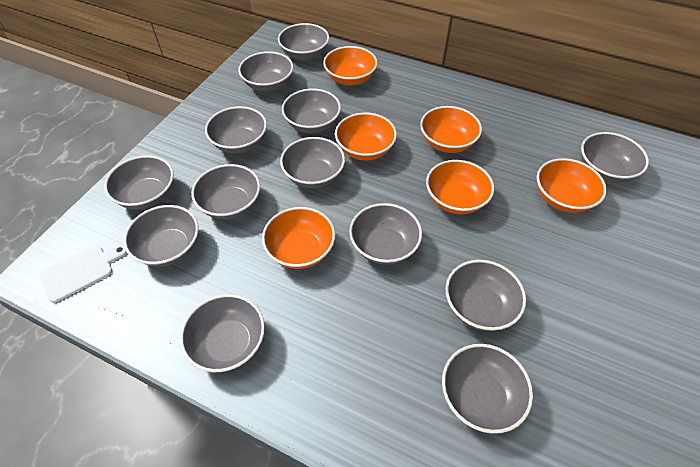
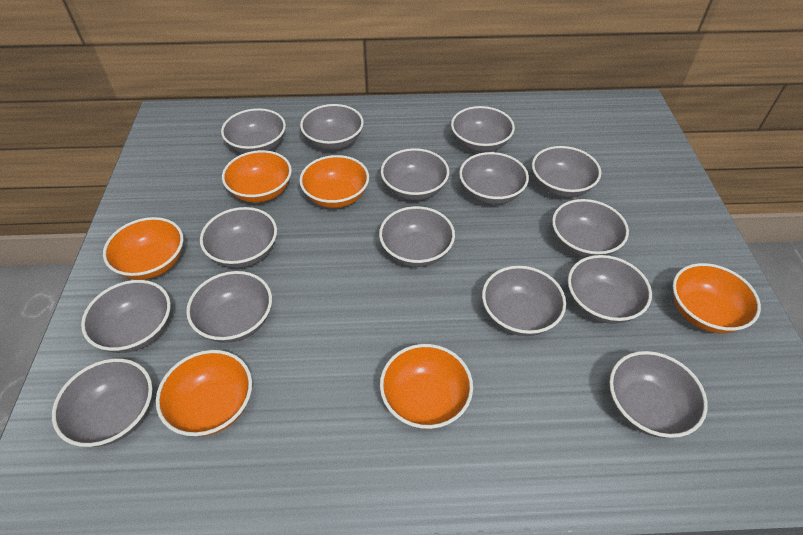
grey bowl: 13 -> 15
white cutting board: 1 -> 0

